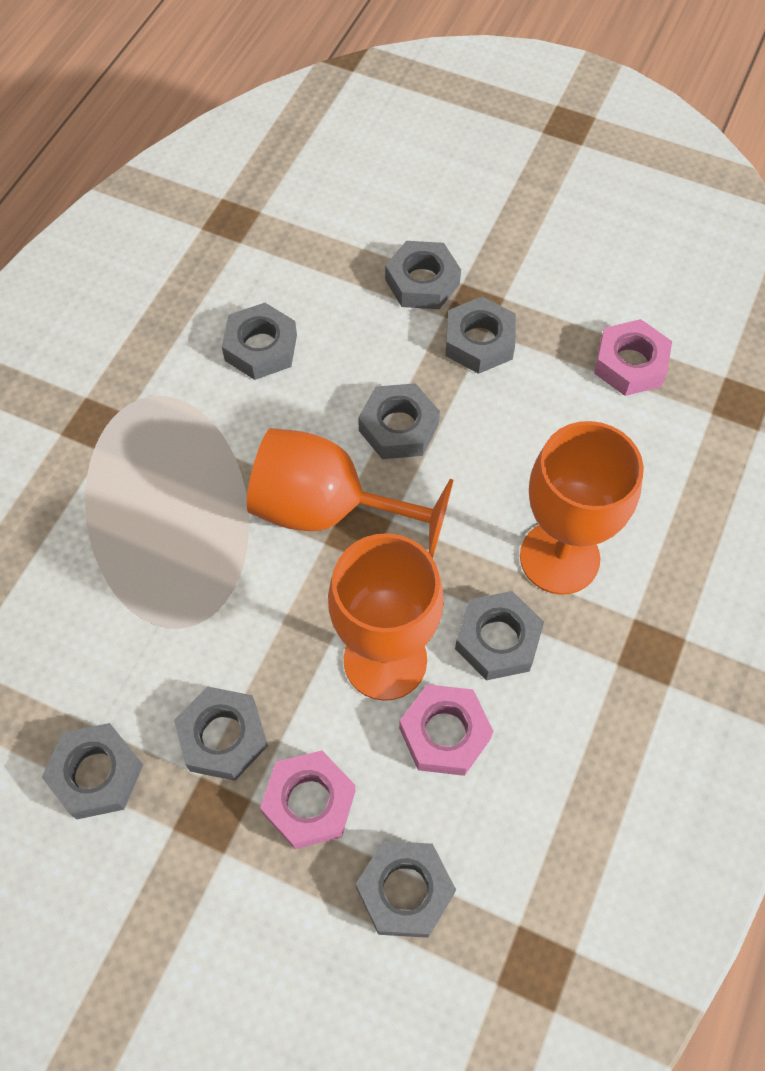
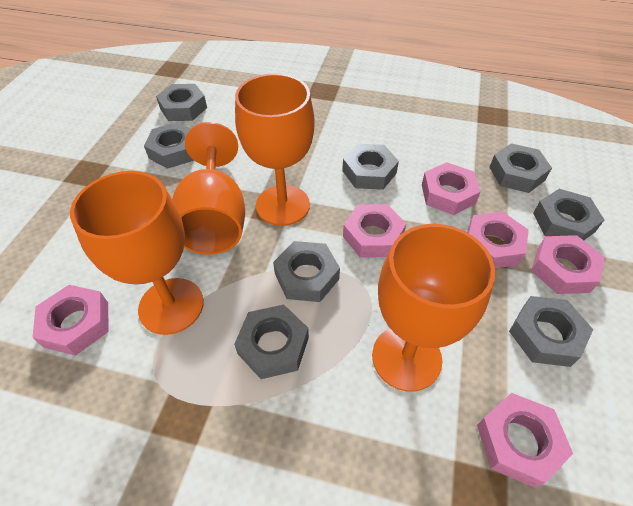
orange goblet: 3 -> 4
pink nut: 3 -> 6

